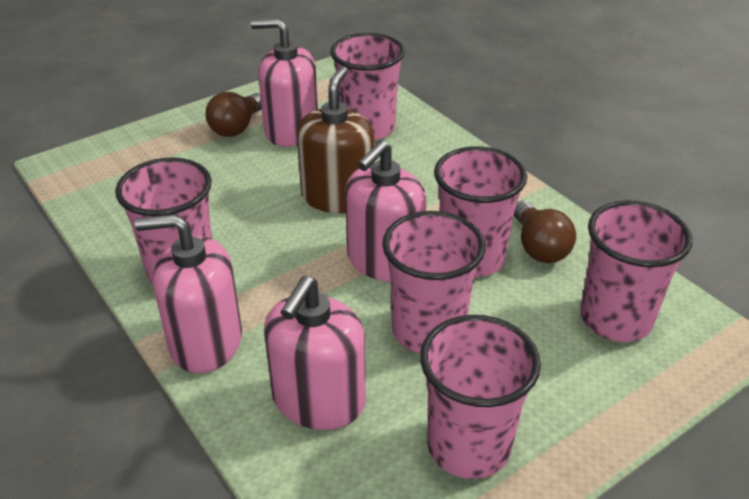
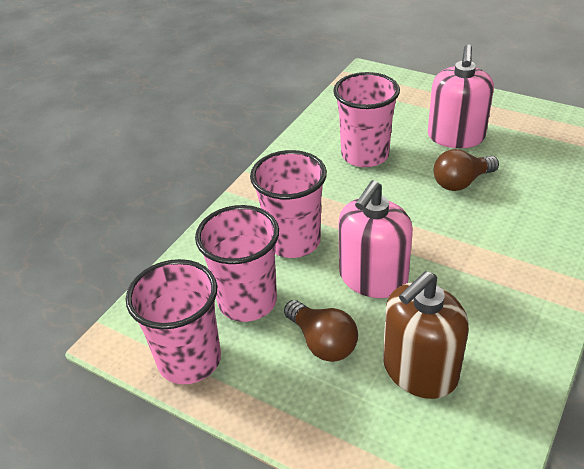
pink cup: 6 -> 4
pink soap dispenser: 4 -> 2

